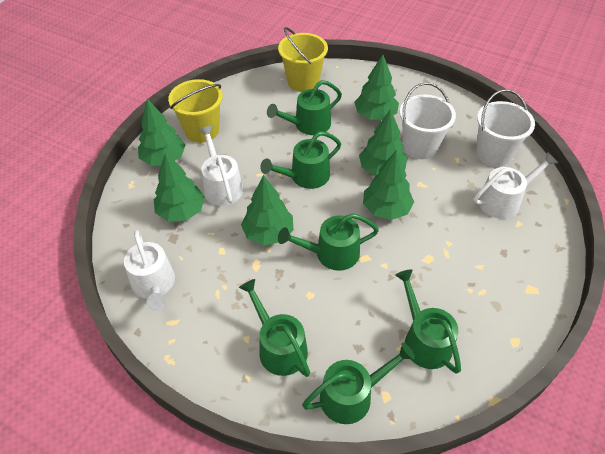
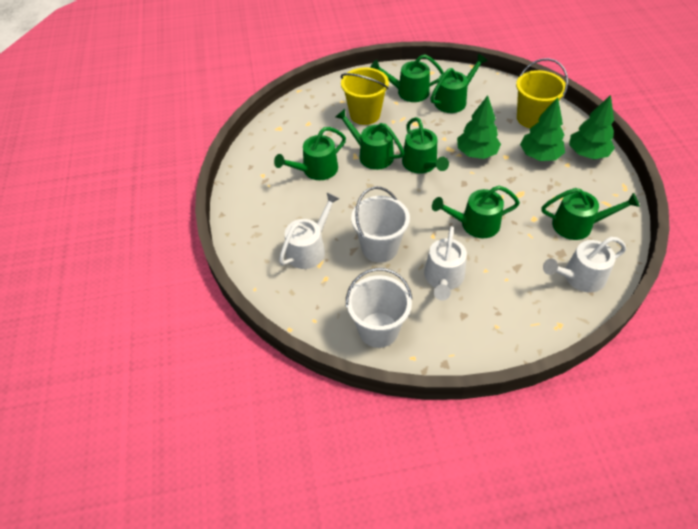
green tree: 6 -> 3
green watering can: 6 -> 7

